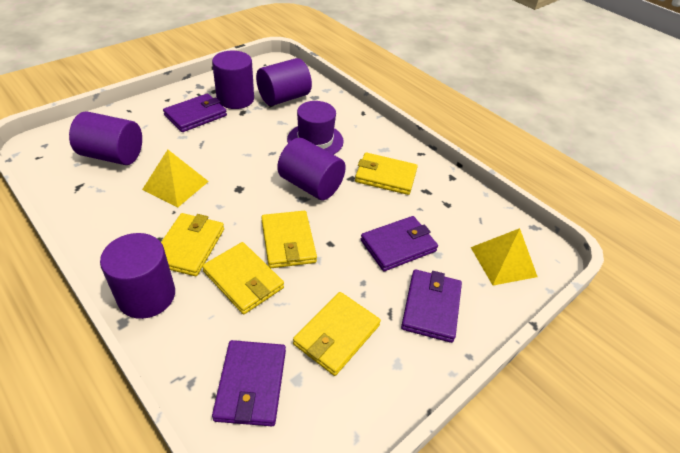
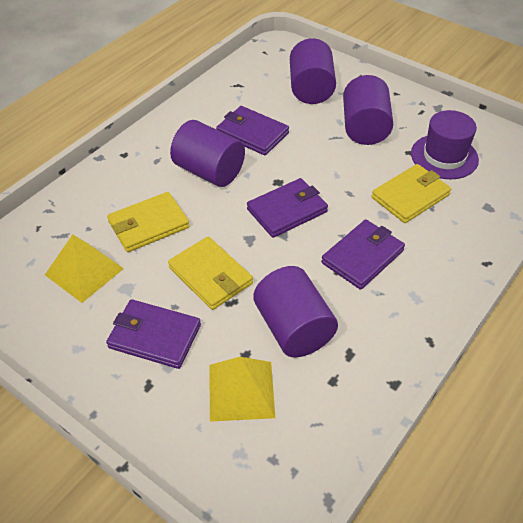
purple cylinder: 5 -> 4
yellow wallet: 5 -> 3

